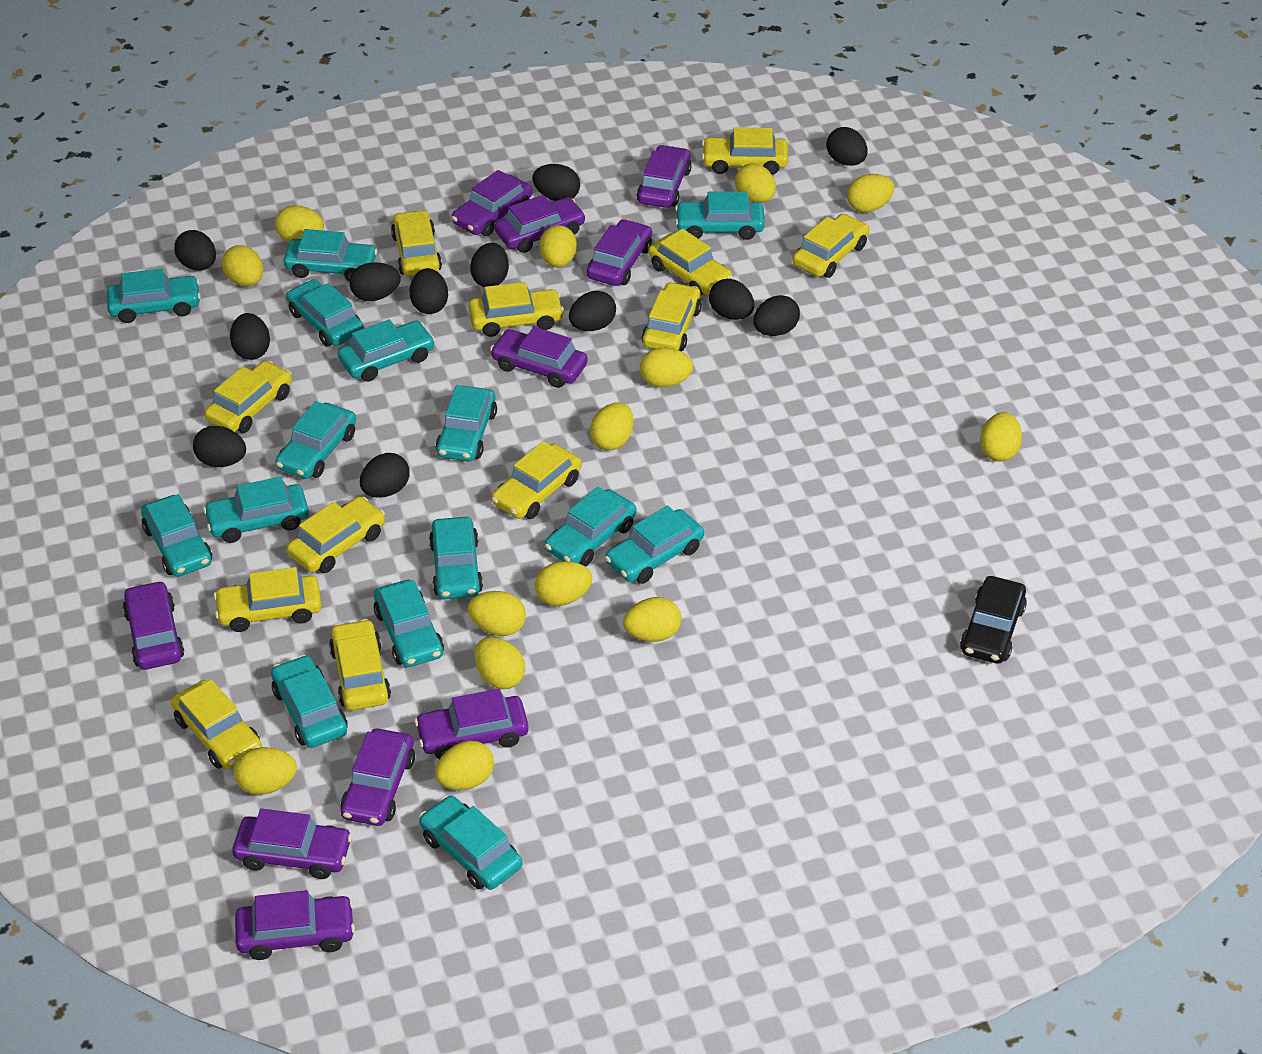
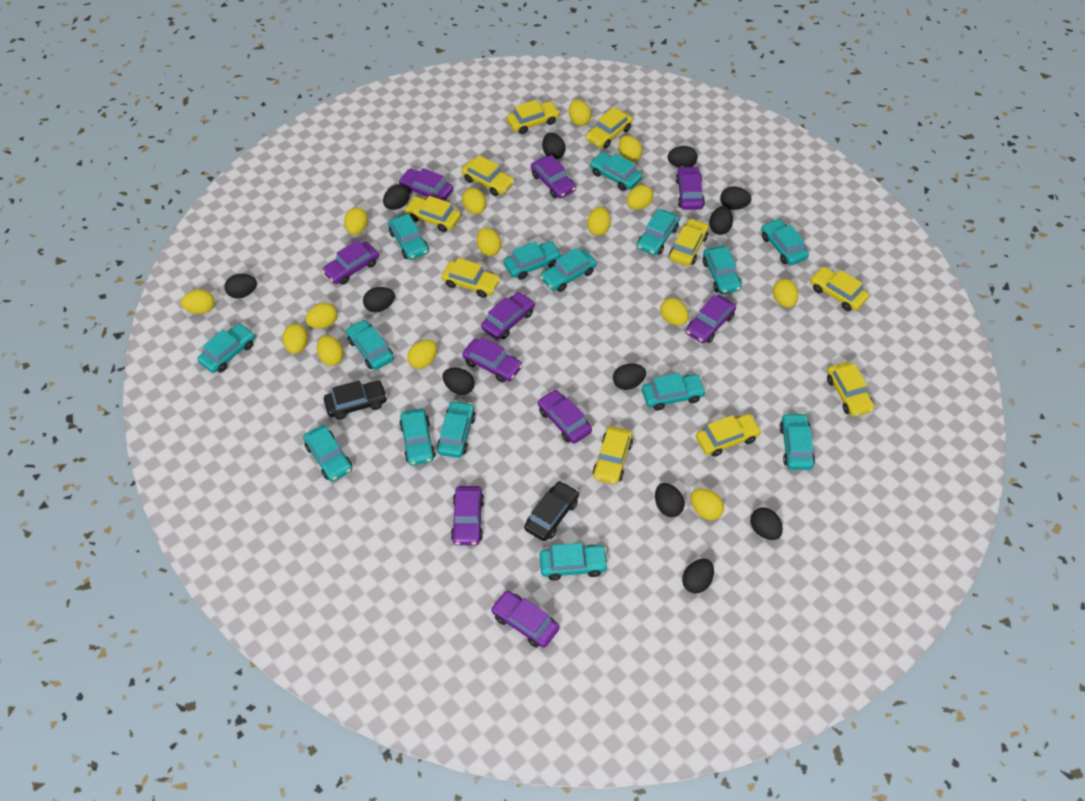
black car: 1 -> 2
yellow car: 12 -> 10
yellow egg: 14 -> 15

